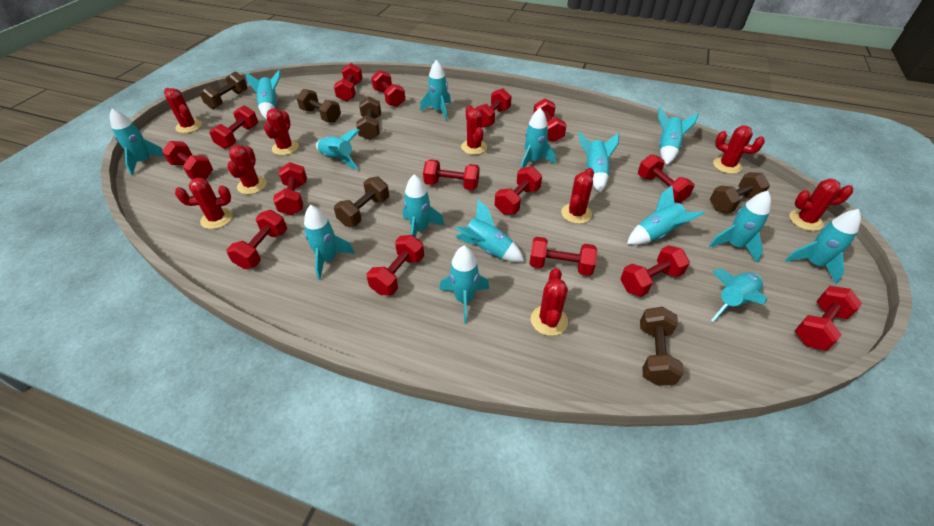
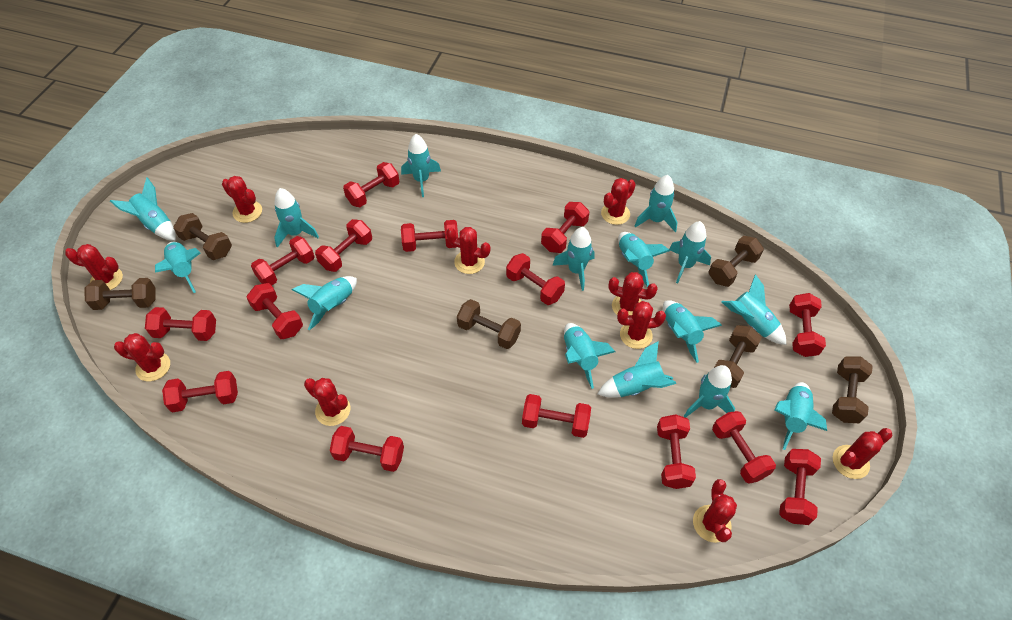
red cactus: 9 -> 10

